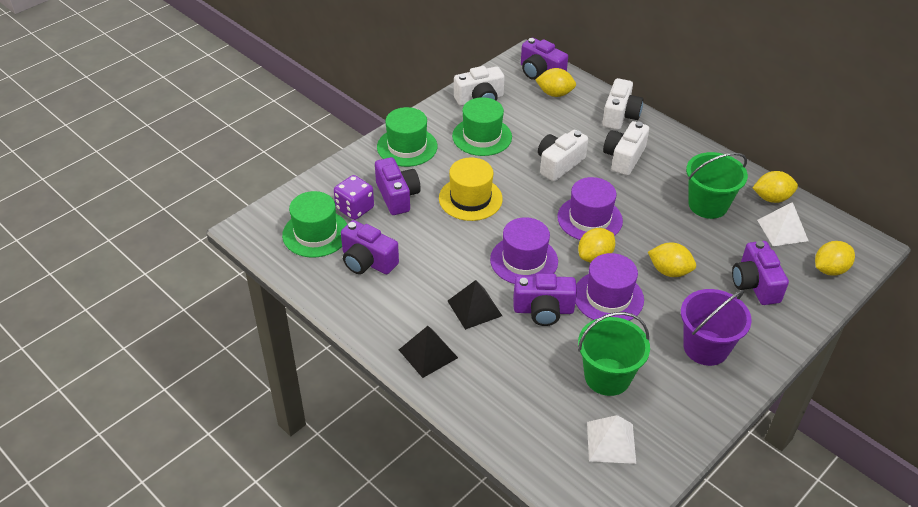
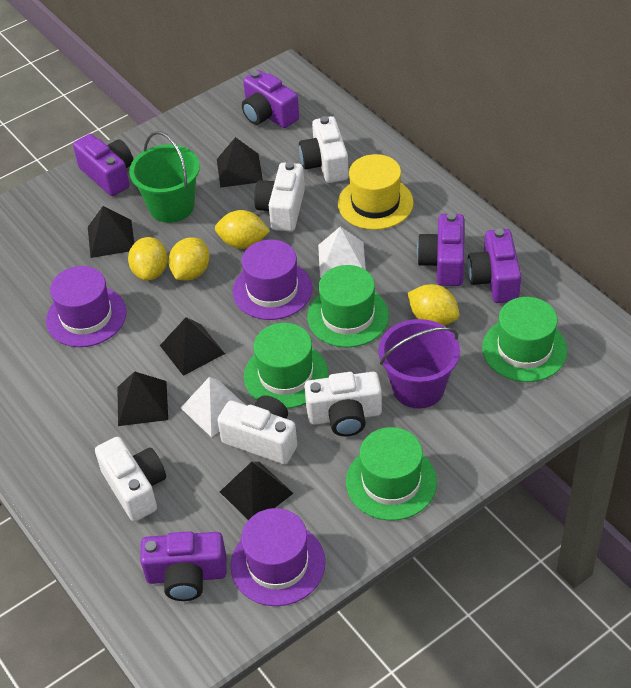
black pyramid: 2 -> 5
green bucket: 2 -> 1
green hat: 3 -> 4
purple dice: 1 -> 0
white camera: 4 -> 5
yellow lemon: 5 -> 4

